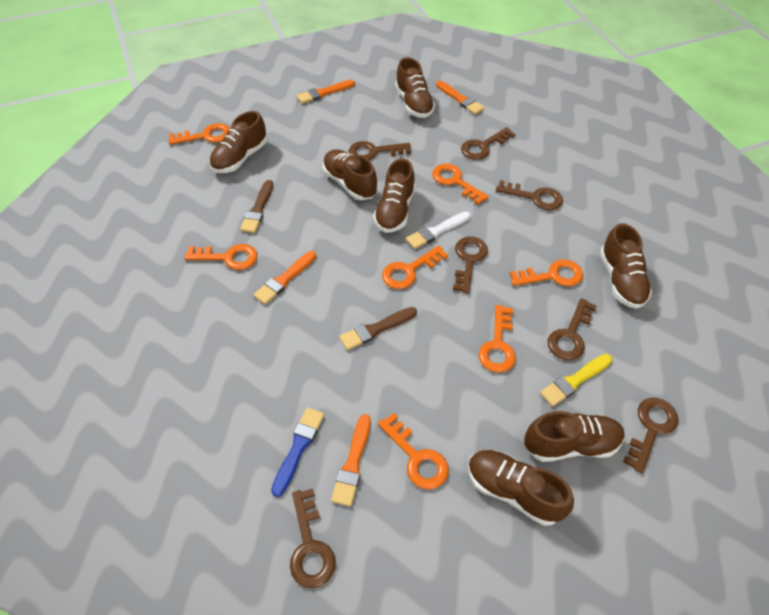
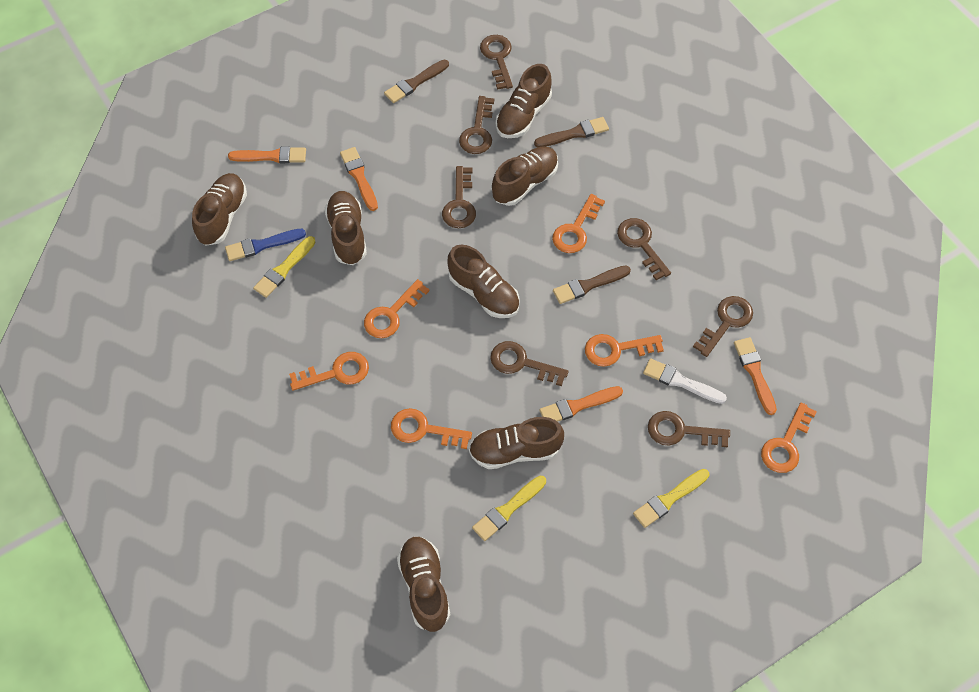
brown brush: 2 -> 3
orange key: 7 -> 6
yellow brush: 1 -> 3

